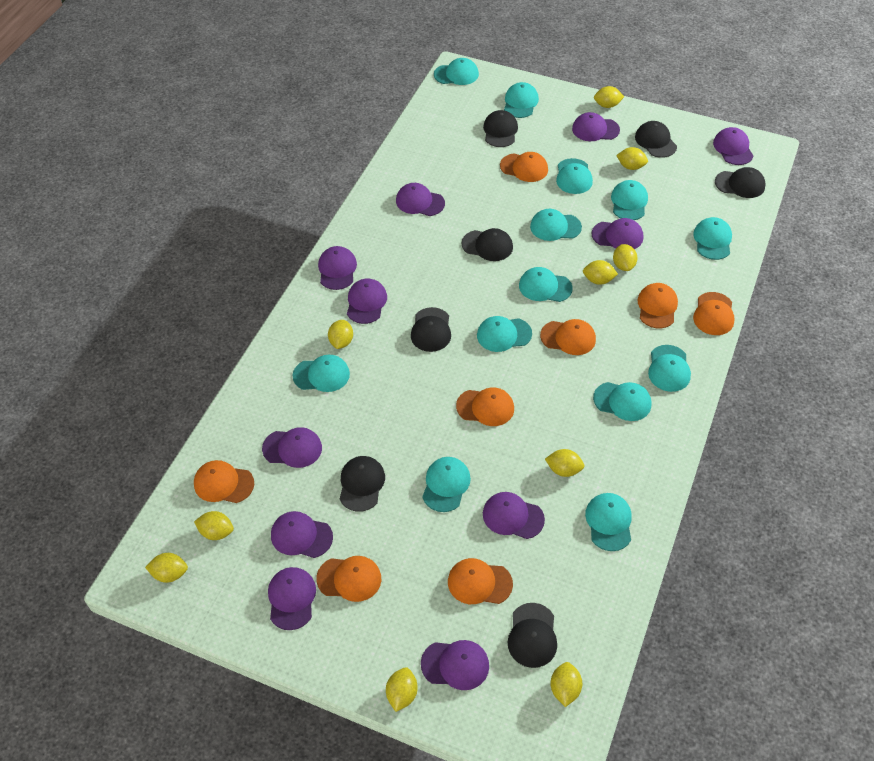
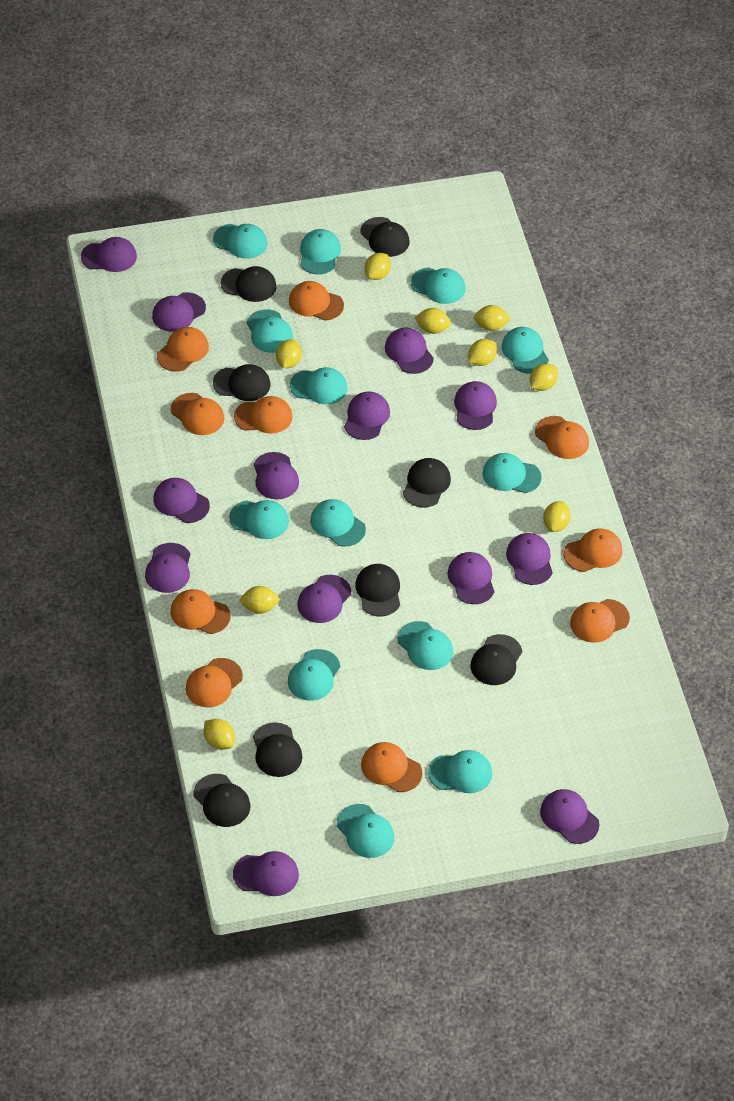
black cap: 7 -> 8
orange cap: 8 -> 10
purple cap: 11 -> 13
yellow lemon: 10 -> 9

